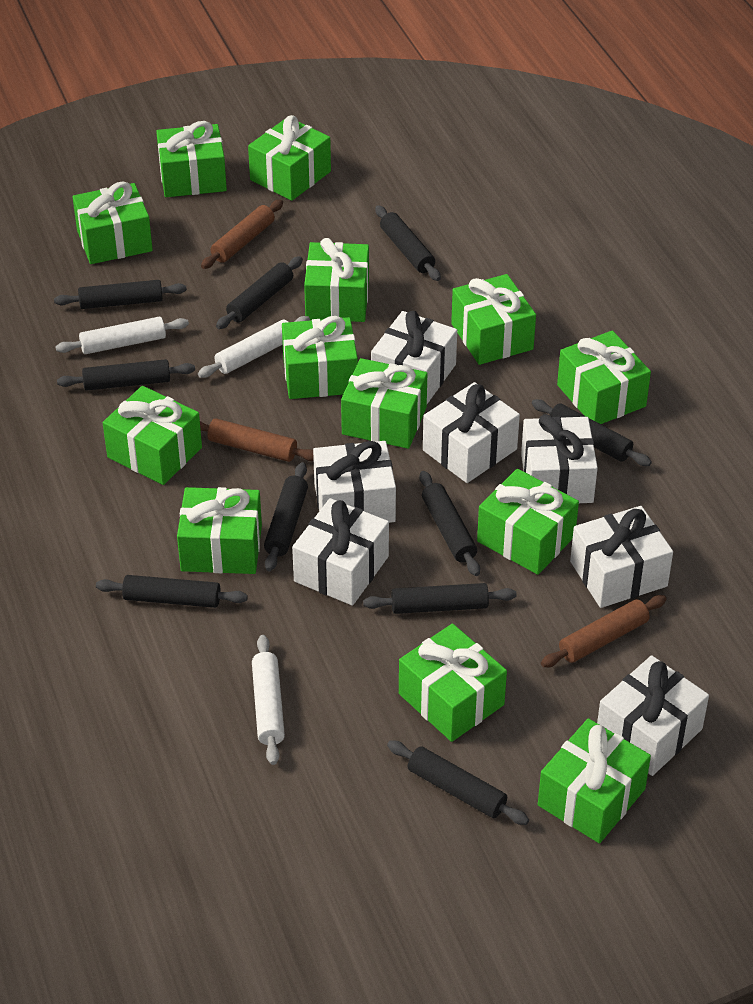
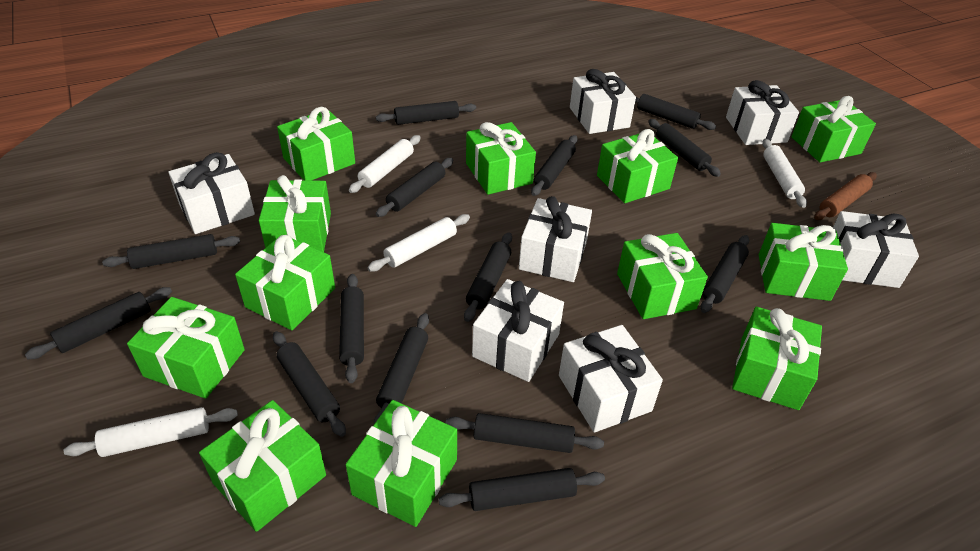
black rolling pin: 10 -> 14
brown rolling pin: 3 -> 1
green gift: 13 -> 12
white rolling pin: 3 -> 4

